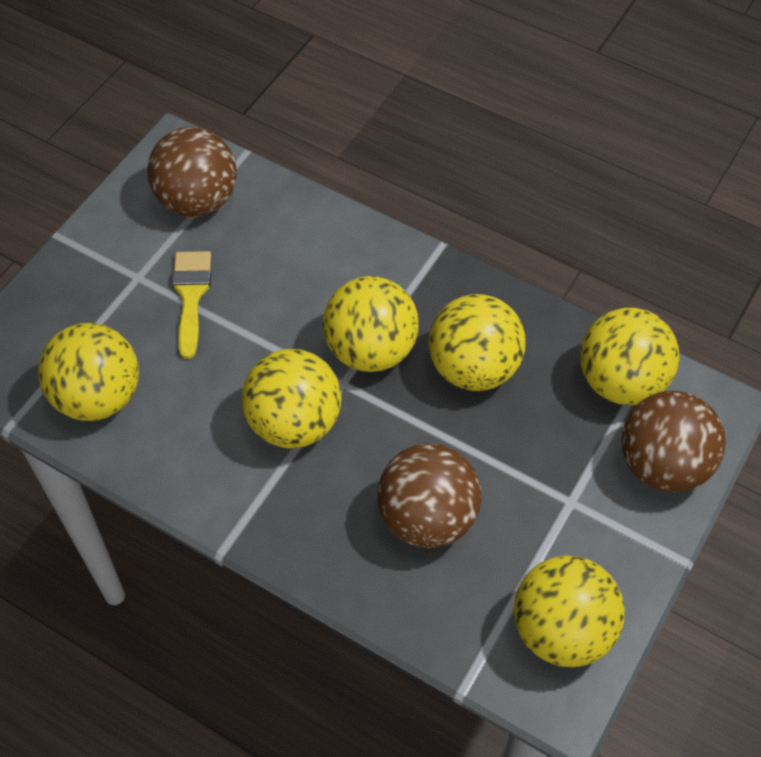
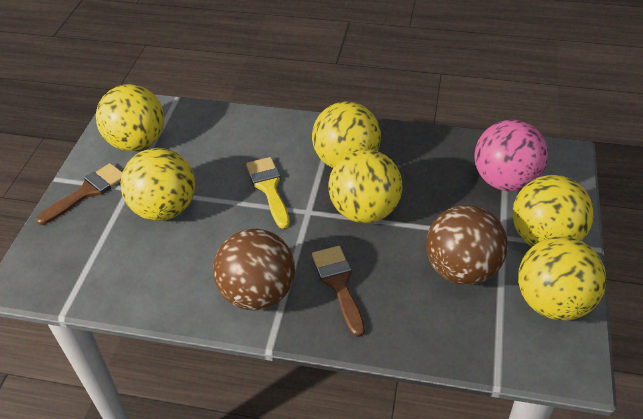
brown ball: 3 -> 2
brown brush: 0 -> 2
pink ball: 0 -> 1

